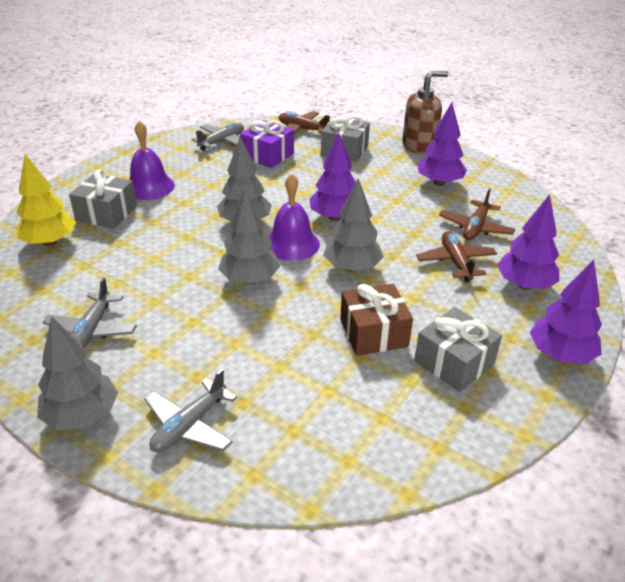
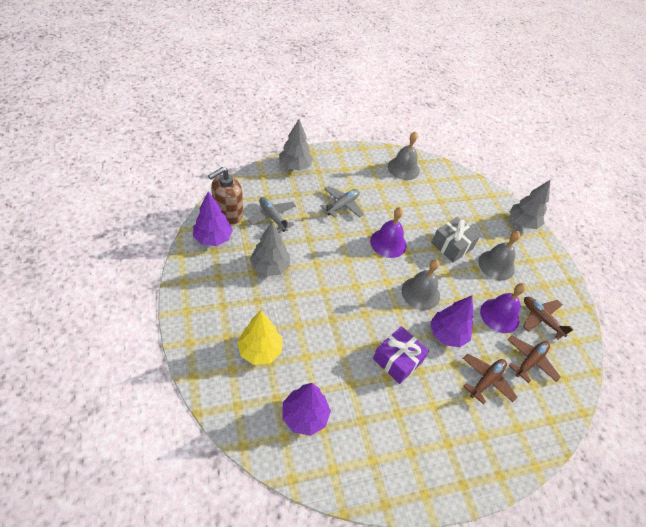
brown gift: 1 -> 0
grey bell: 0 -> 3
grey gift: 3 -> 1
grey plane: 3 -> 2
grey tree: 4 -> 3
purple tree: 4 -> 3

